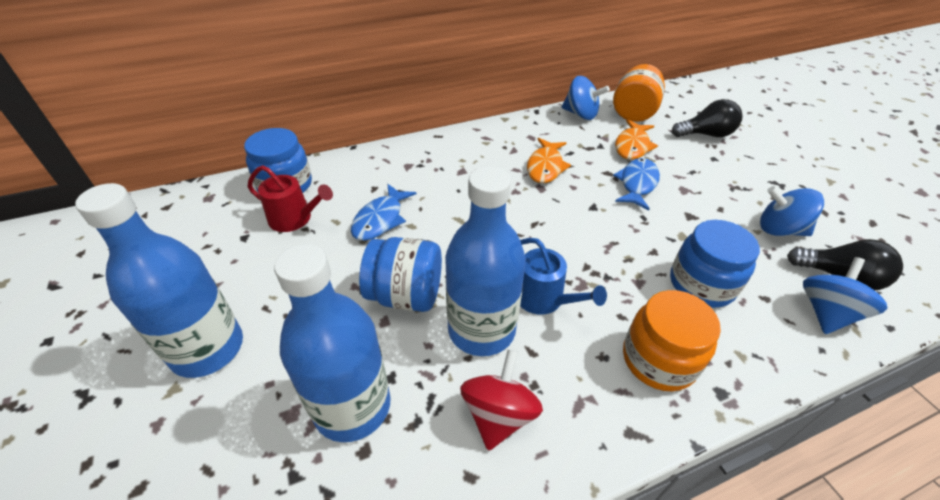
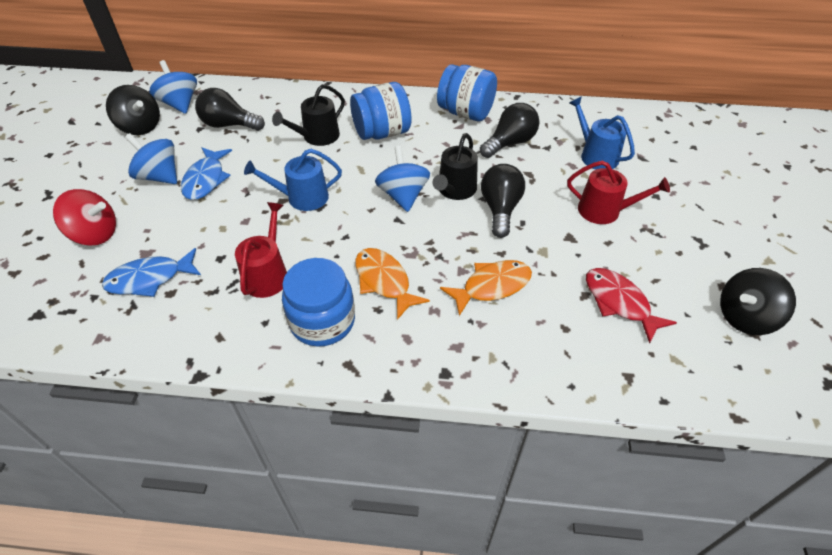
black light bulb: 2 -> 3
black spinning top: 0 -> 2
black watering can: 0 -> 2
blue bottle: 3 -> 0
blue watering can: 1 -> 2
orange jar: 2 -> 0
red fish: 0 -> 1
red watering can: 1 -> 2

